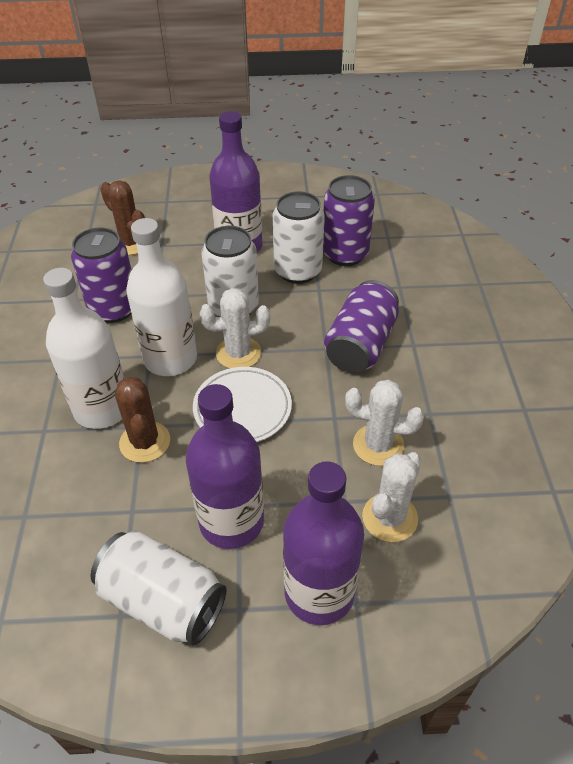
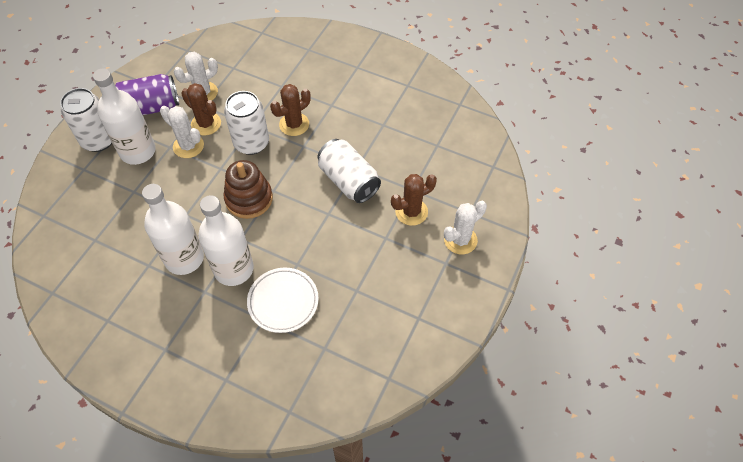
brown cactus: 2 -> 3
brown stacking toy: 0 -> 1
purple bottle: 3 -> 0
purple can: 3 -> 1
white bottle: 2 -> 3

